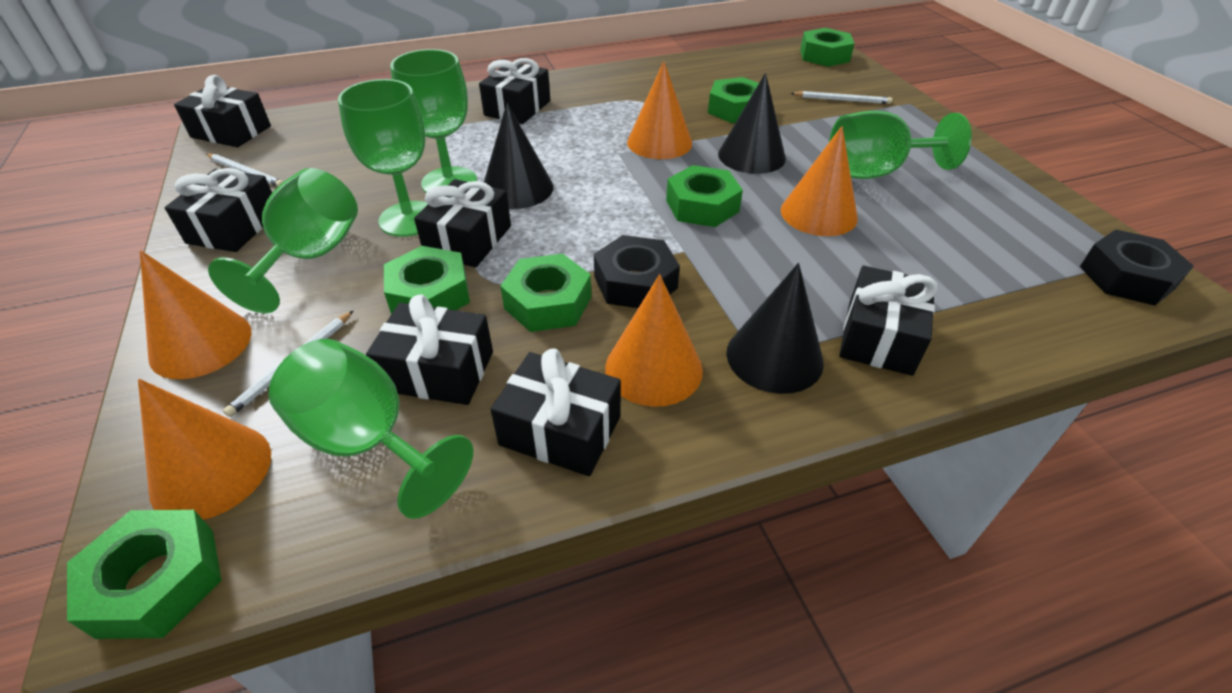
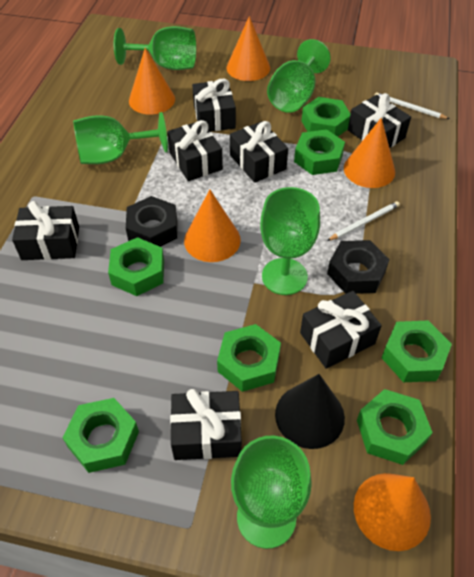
black cone: 3 -> 1
green nut: 6 -> 7
white pencil: 3 -> 2

